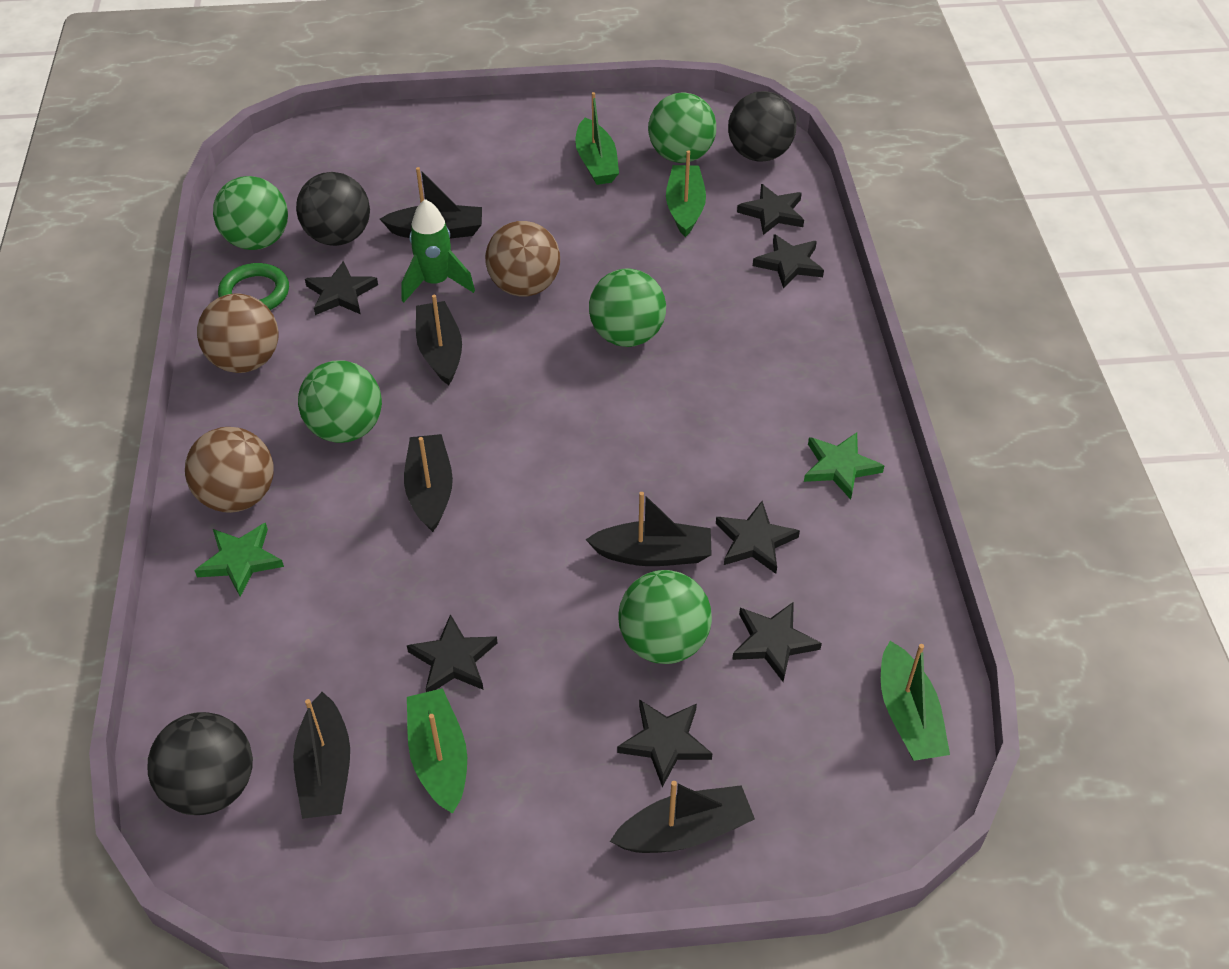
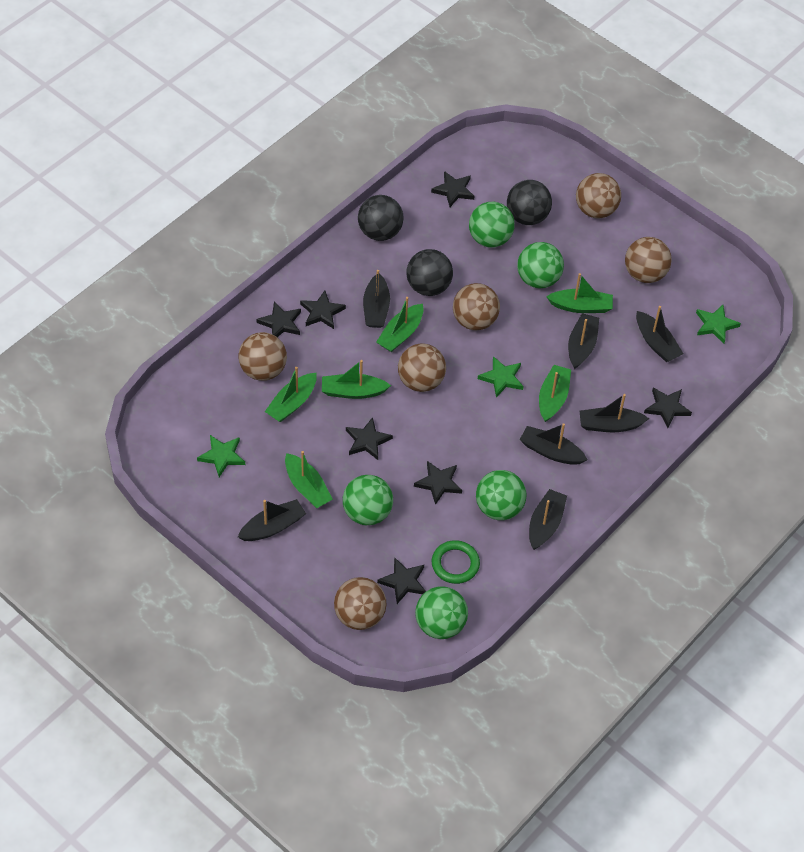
black boat: 6 -> 7
brown ball: 3 -> 6
green boat: 4 -> 6
green rocket: 1 -> 0
green star: 2 -> 3

